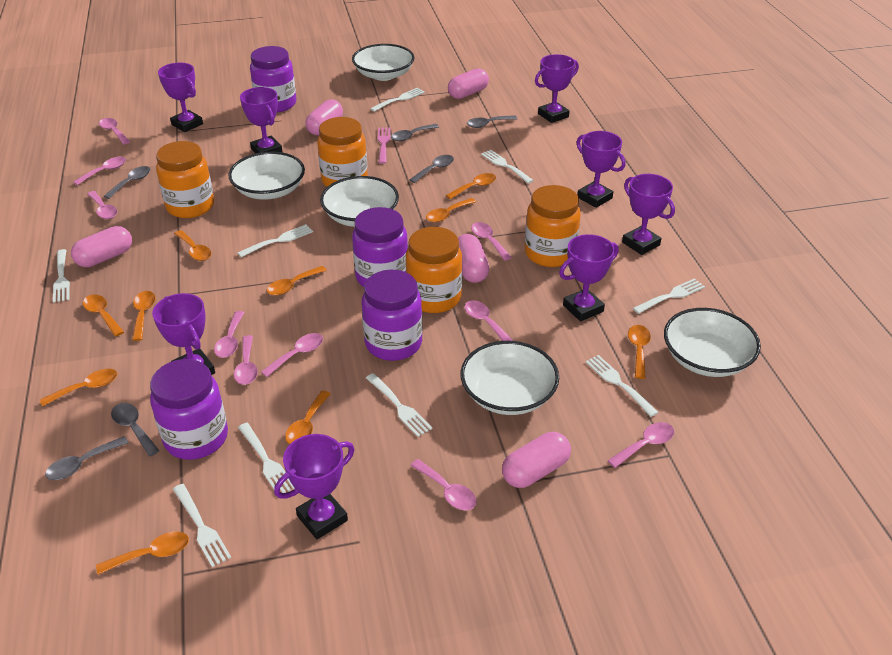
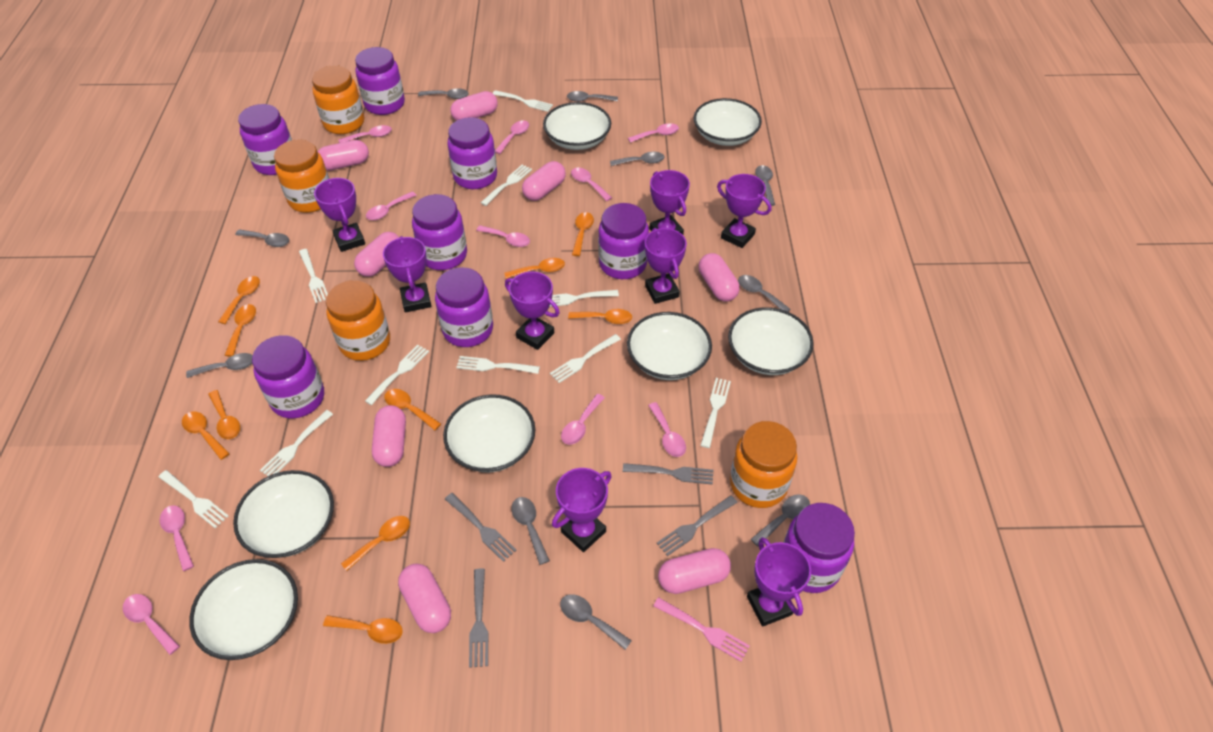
grey fork: 0 -> 4
grey spoon: 6 -> 10
pink capsule: 5 -> 8
purple jar: 4 -> 8
white bowl: 5 -> 7
white fork: 9 -> 10

